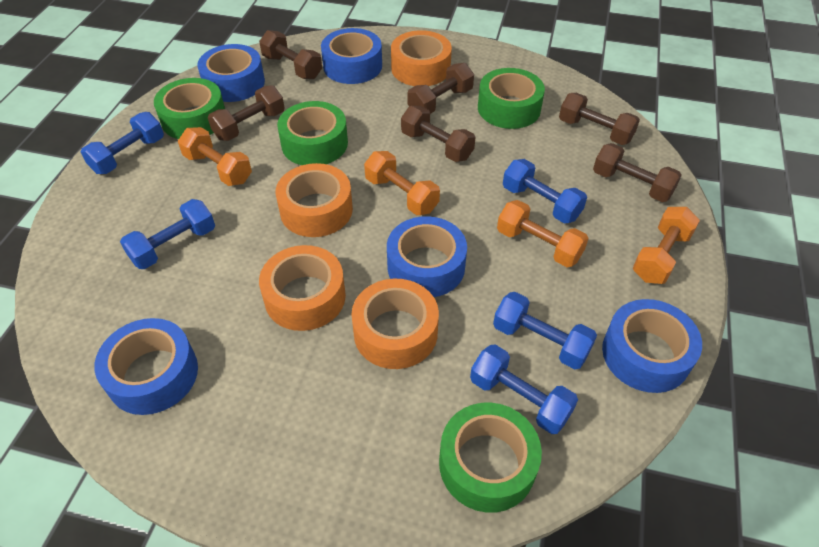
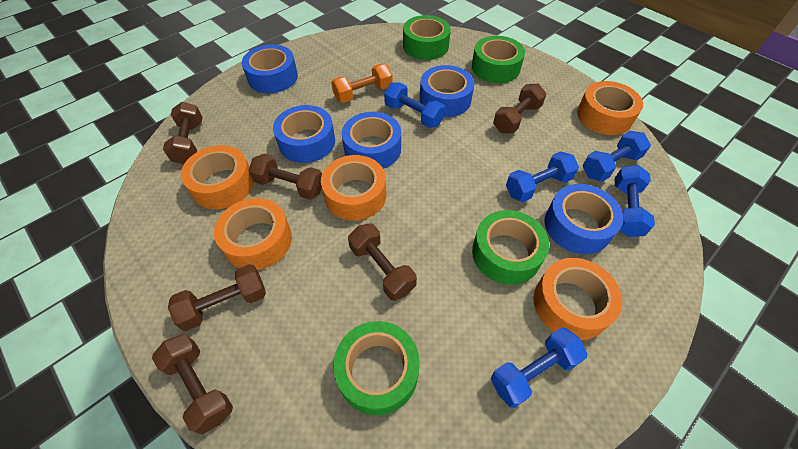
orange dumbbell: 4 -> 1
orange tape: 4 -> 5

